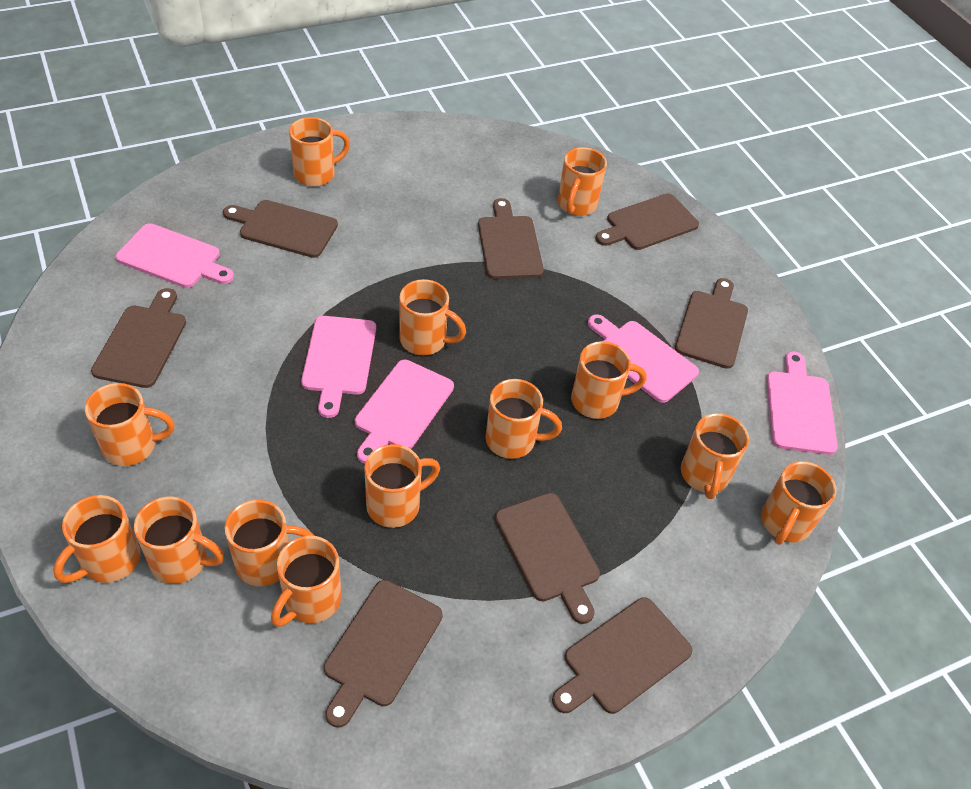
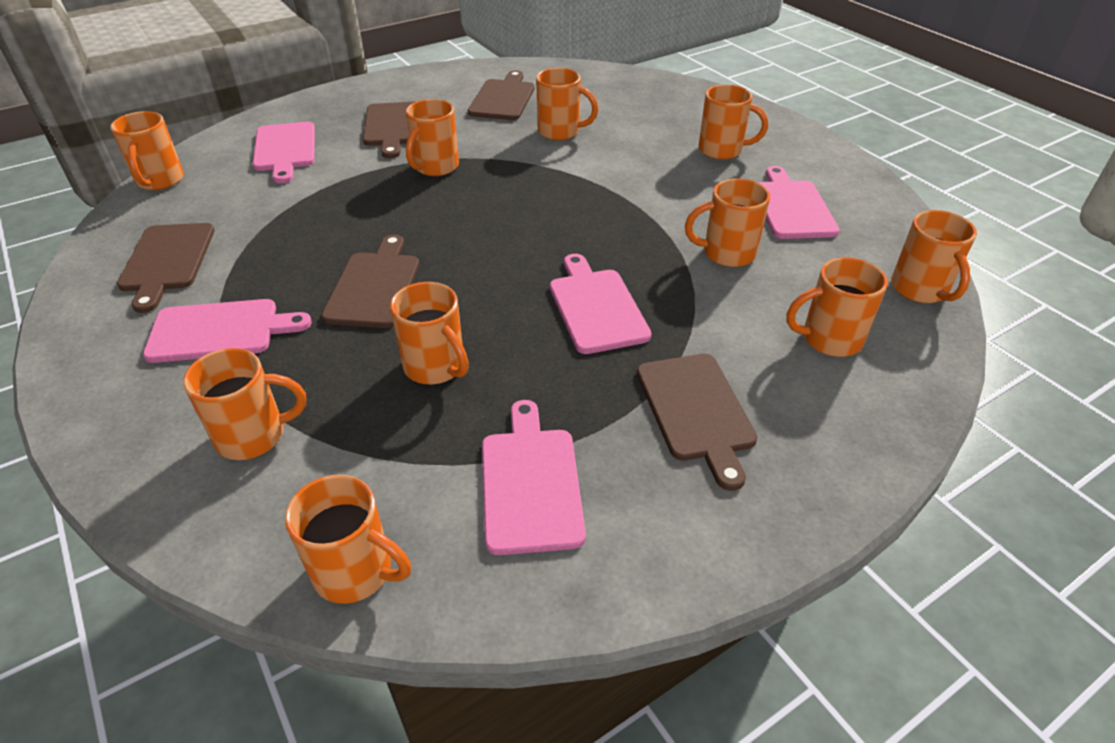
brown cutting board: 8 -> 5
orange mug: 13 -> 10

